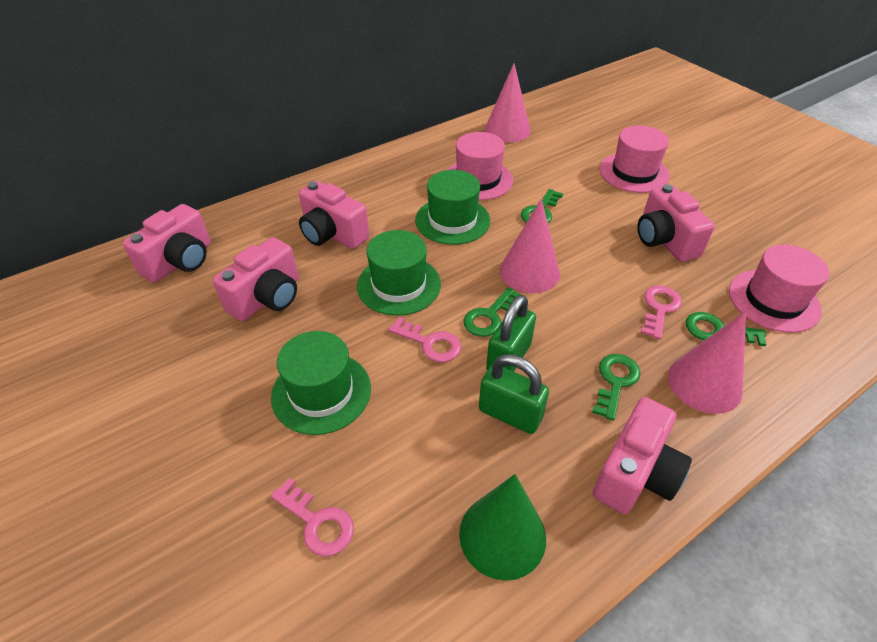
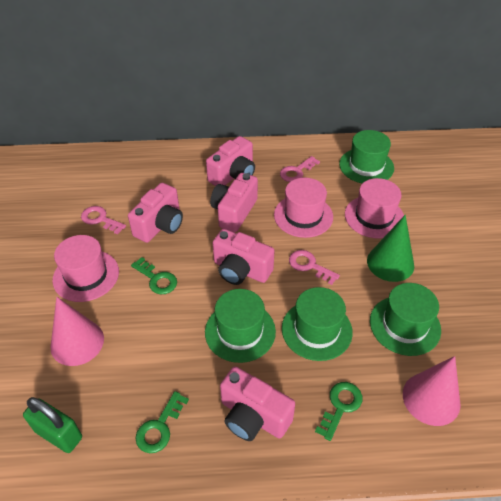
green hat: 3 -> 4
green key: 4 -> 3
green padlock: 2 -> 1
pink cone: 3 -> 2

